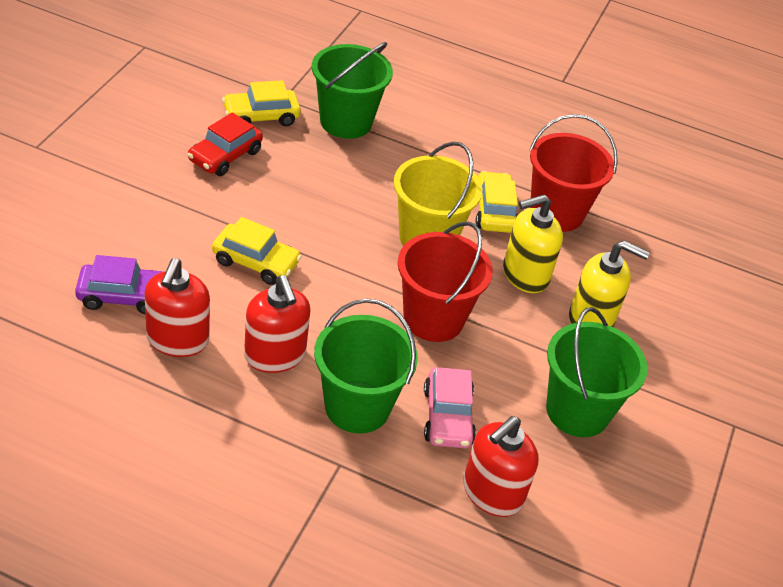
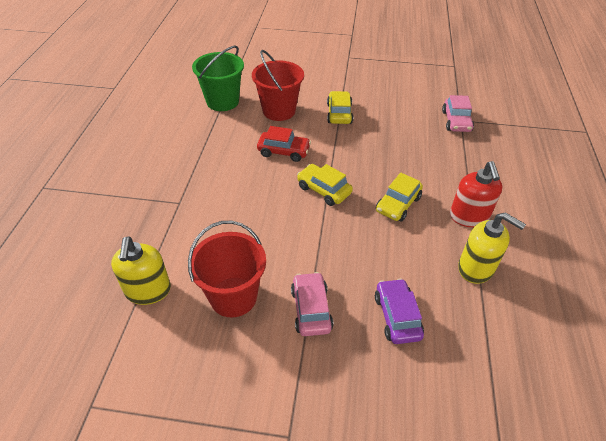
green bucket: 3 -> 1
pink car: 1 -> 2
red soap dispenser: 3 -> 1
yellow bucket: 1 -> 0

